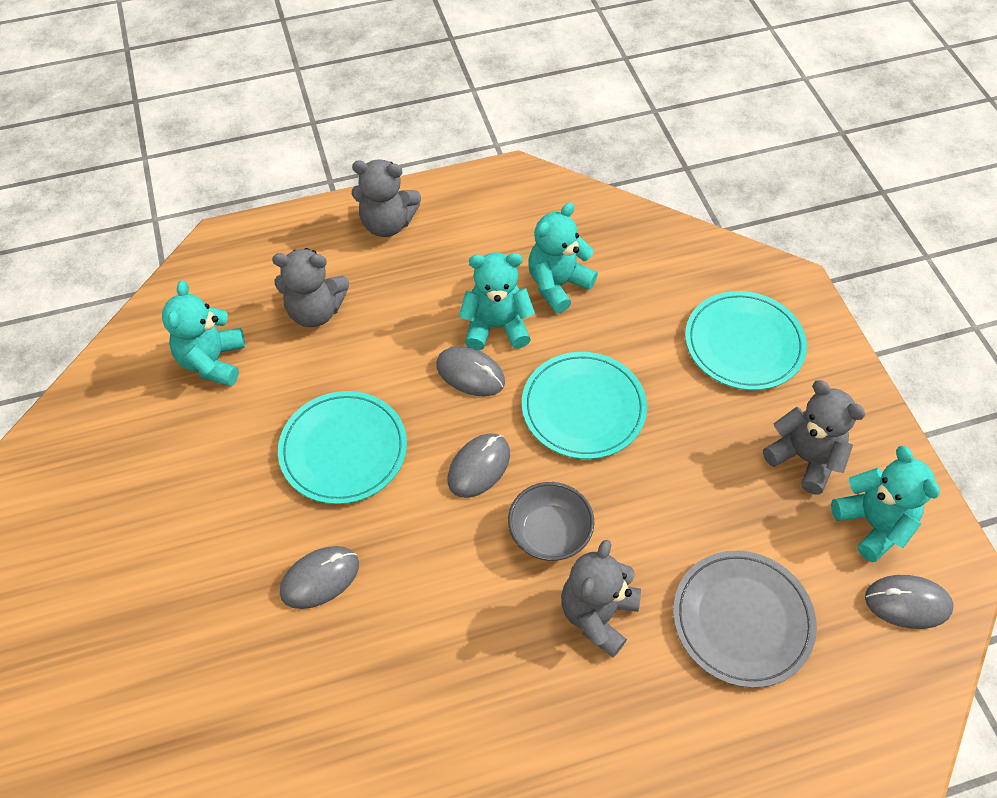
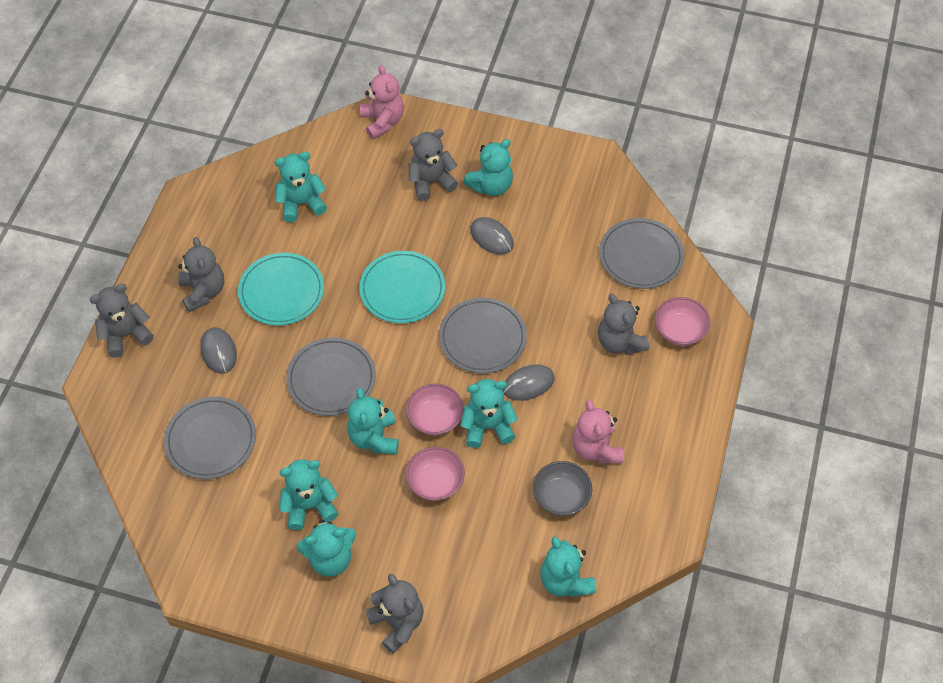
grey mouse: 4 -> 3
grey plate: 1 -> 4
grey teddy bear: 4 -> 5
pink bowl: 0 -> 3
pink teddy bear: 0 -> 2
turquoise plate: 3 -> 2
turquoise teddy bear: 4 -> 7

